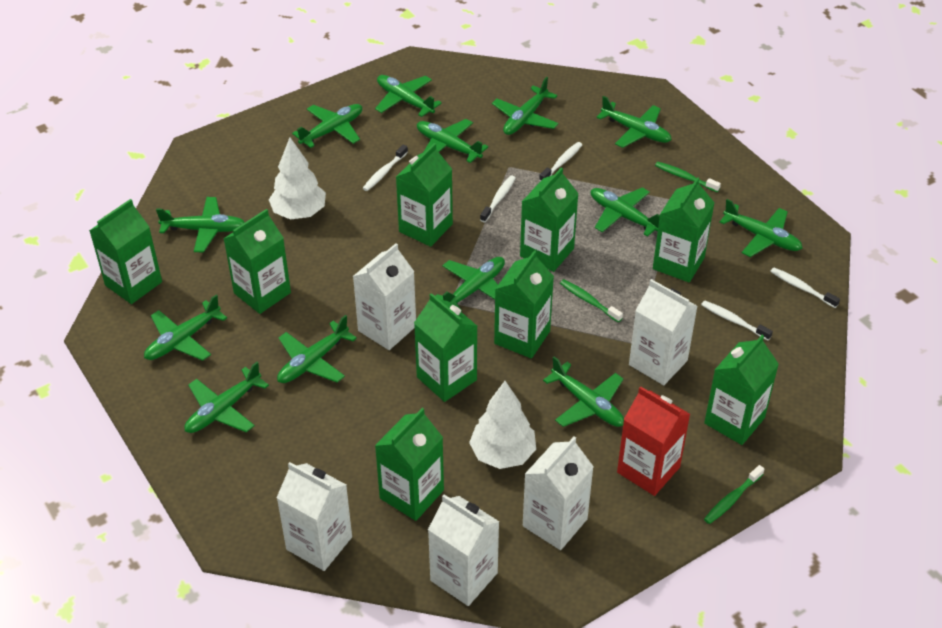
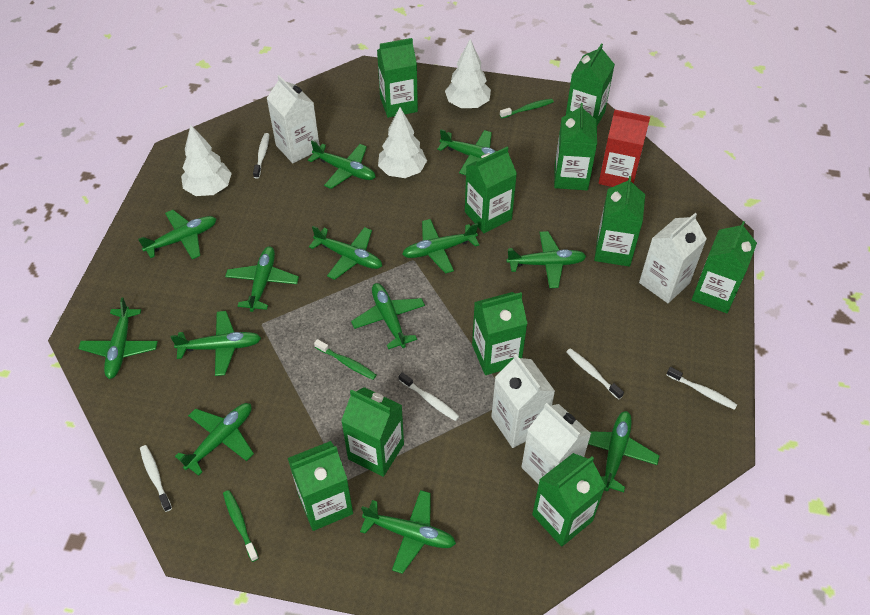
green carton: 9 -> 10
white carton: 5 -> 4
white tree: 2 -> 3

